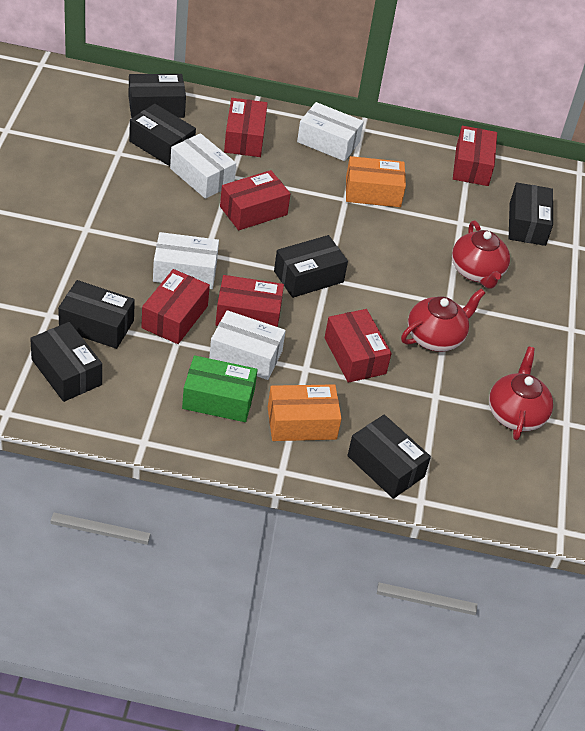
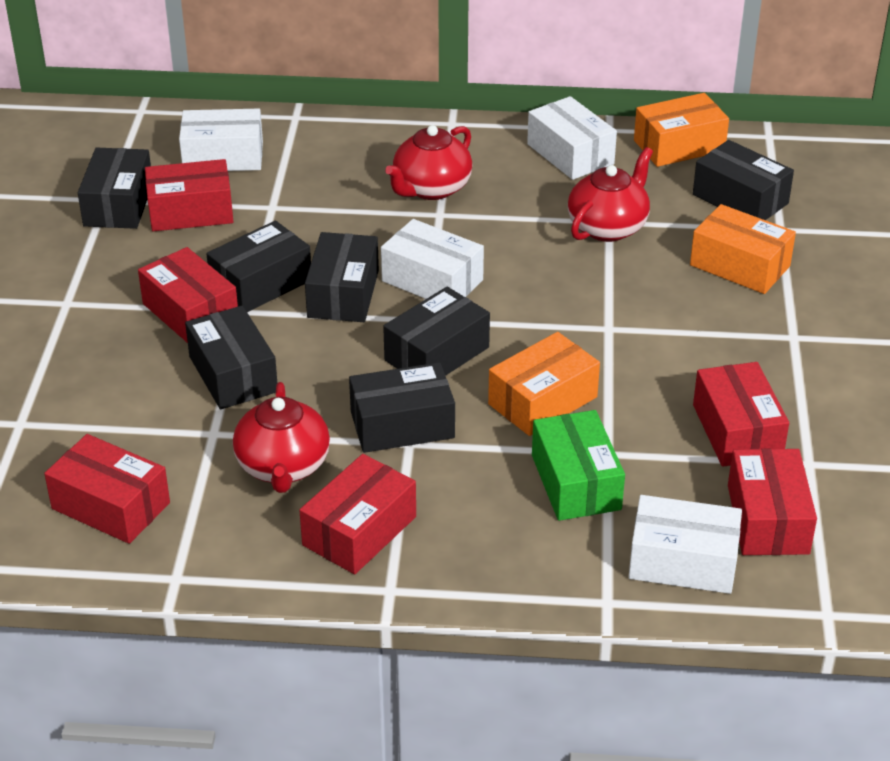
orange box: 2 -> 3

